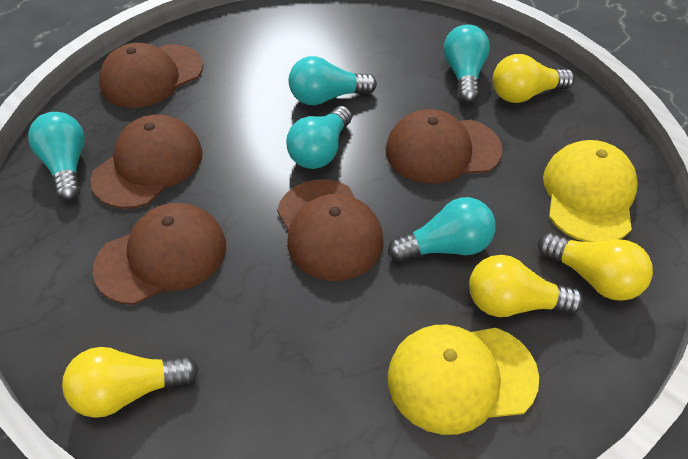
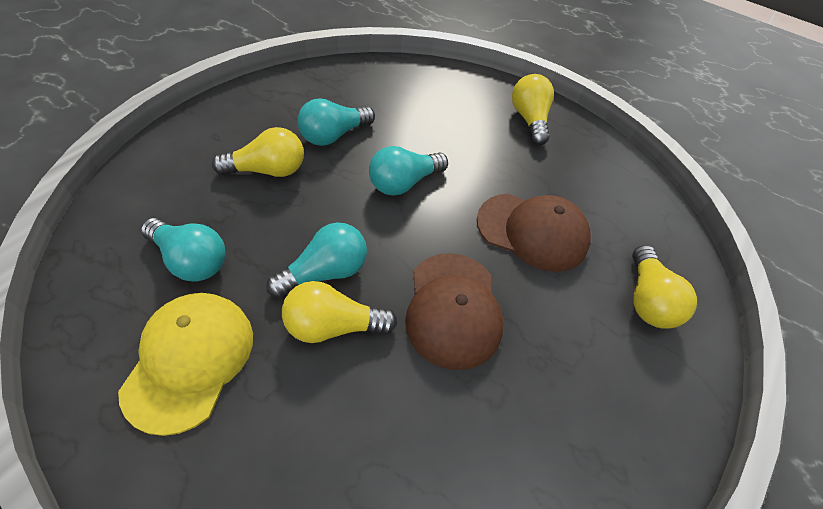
brown cap: 5 -> 2
turquoise light bulb: 5 -> 4
yellow cap: 2 -> 1

